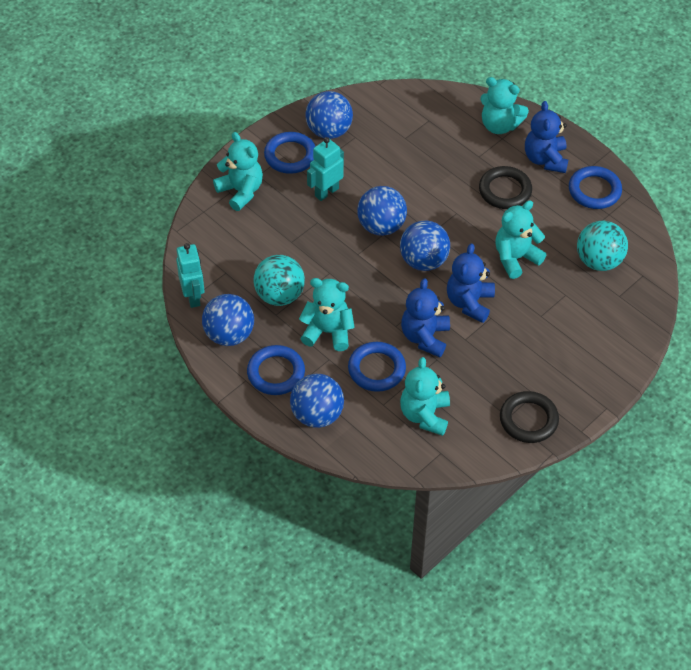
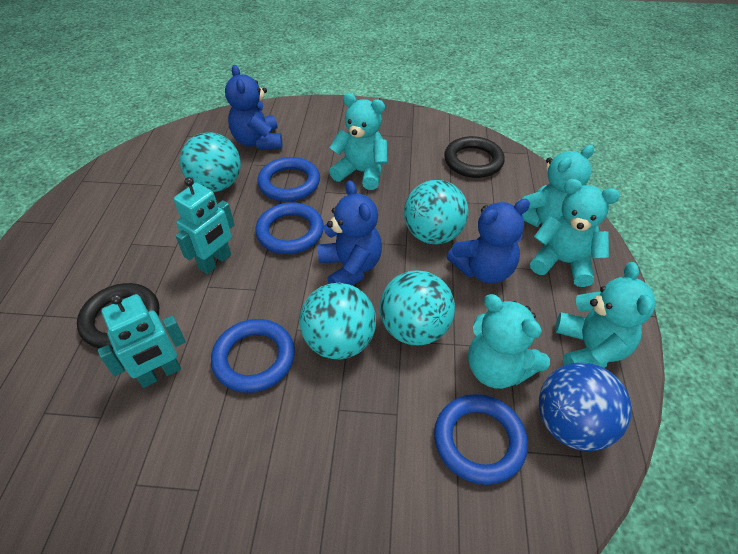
blue ball: 5 -> 1
turquoise ball: 2 -> 4

